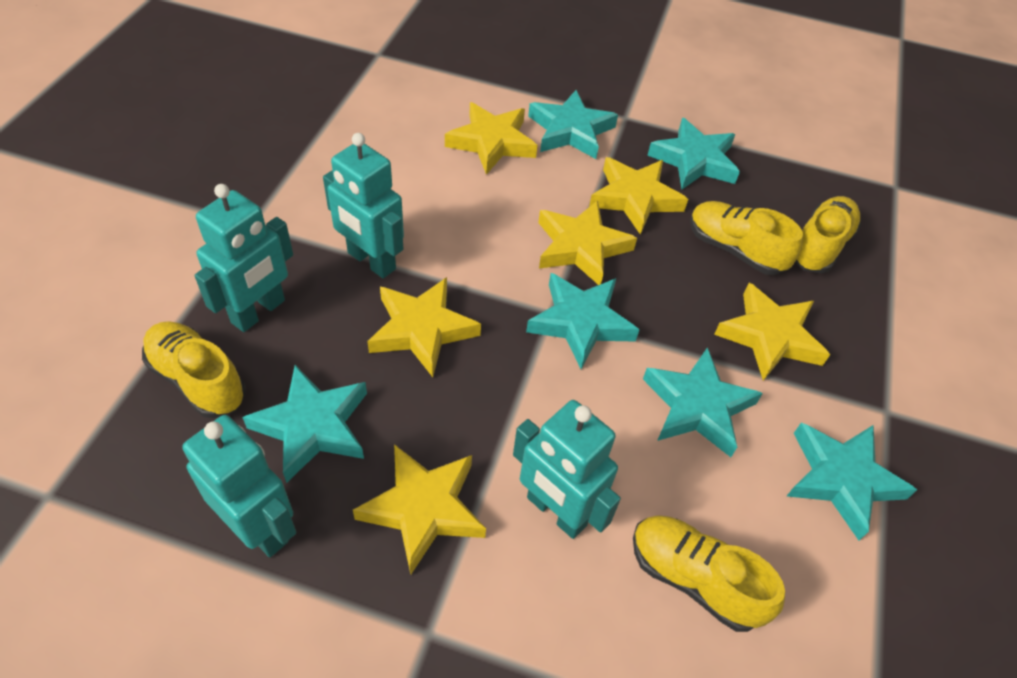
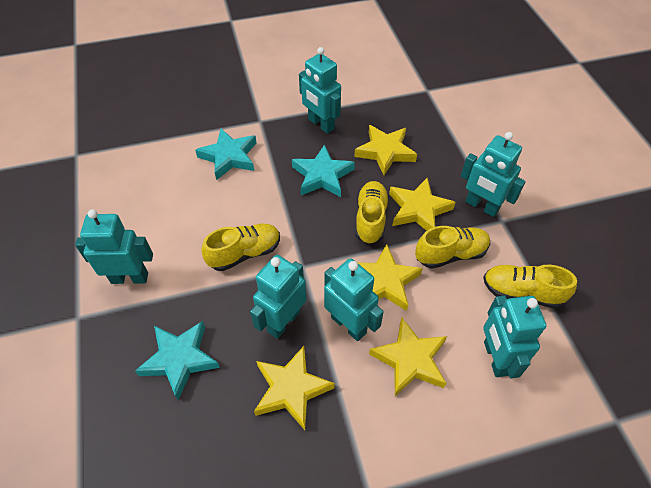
turquoise robot: 4 -> 6
turquoise star: 6 -> 3
yellow star: 6 -> 5

